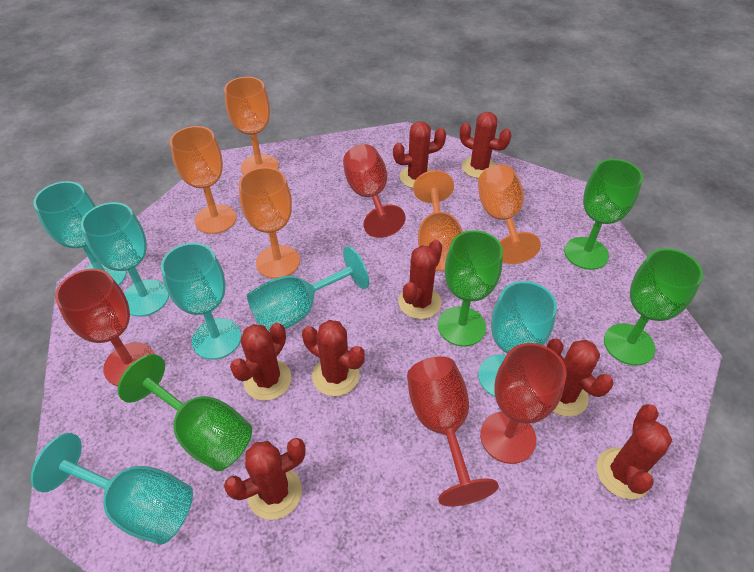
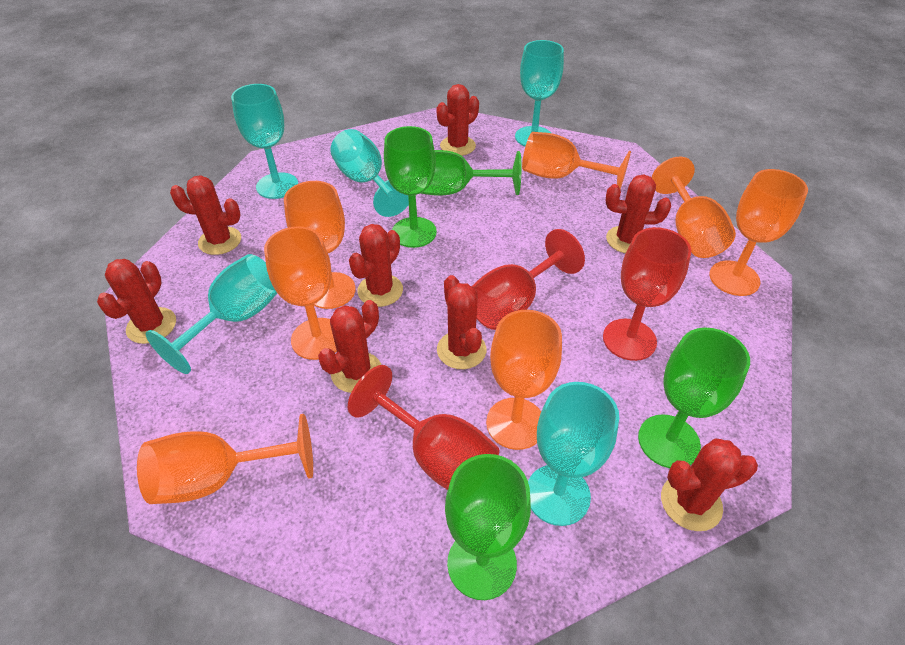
orange goblet: 5 -> 7
red goblet: 4 -> 3
turquoise goblet: 6 -> 5

